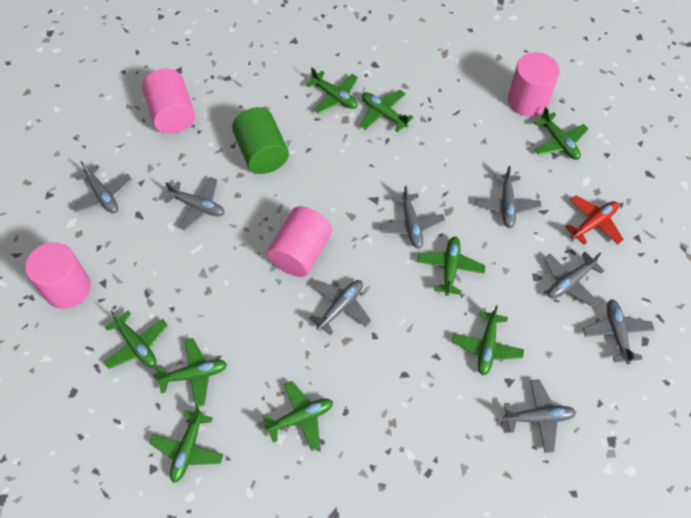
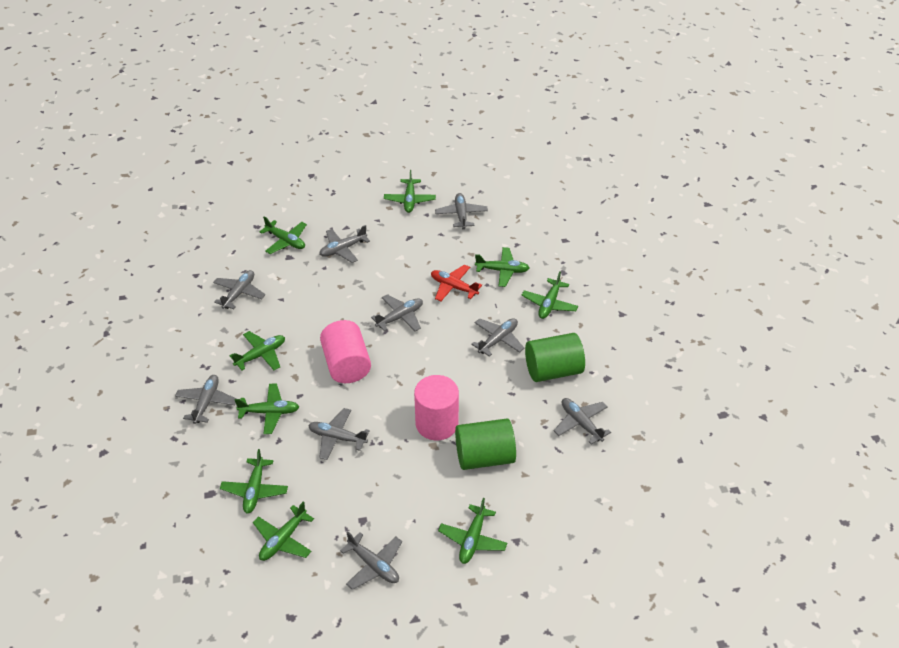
green cylinder: 1 -> 2
grey plane: 8 -> 9
pink cylinder: 4 -> 2

